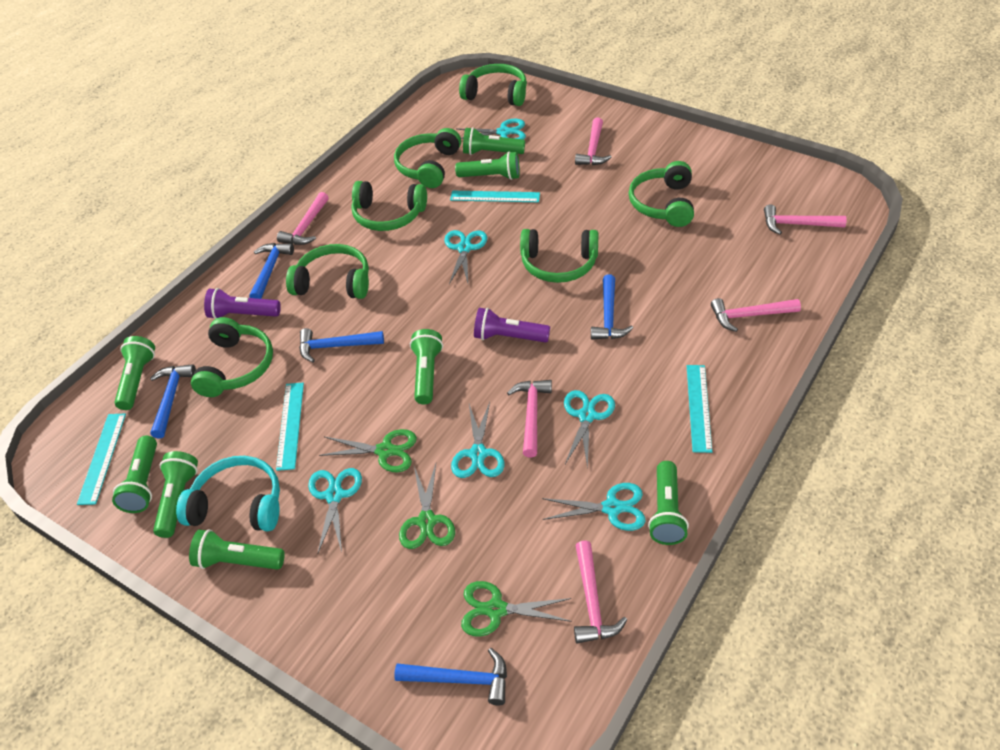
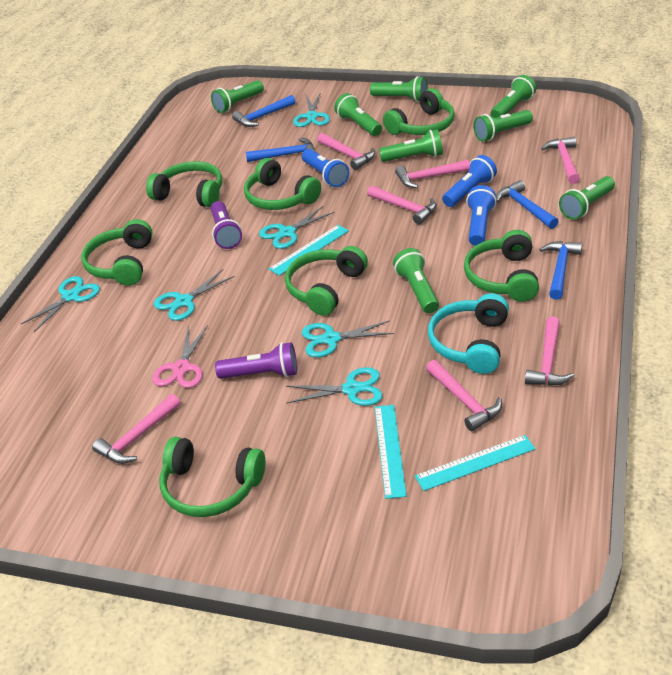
blue flashlight: 0 -> 3
blue hammer: 5 -> 4
green scissors: 3 -> 0
pink hammer: 6 -> 7
pink scissors: 0 -> 1
turquoise ruler: 4 -> 3

